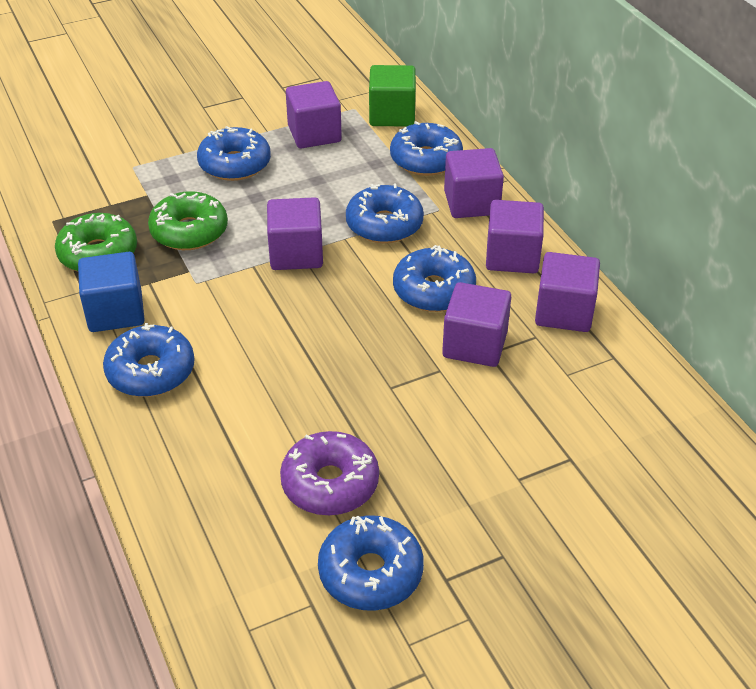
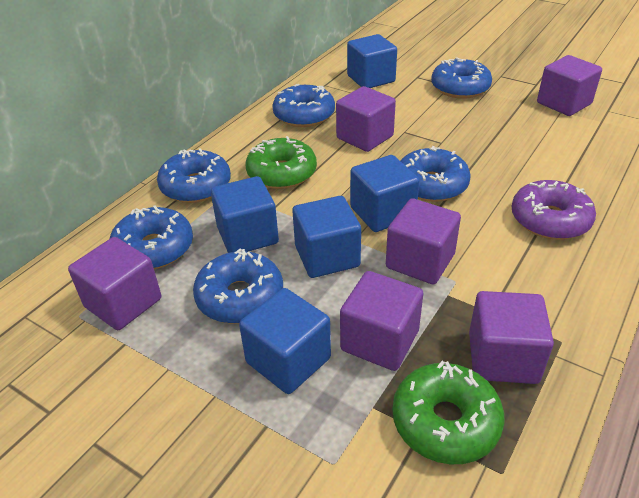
blue cube: 1 -> 5
green cube: 1 -> 0

